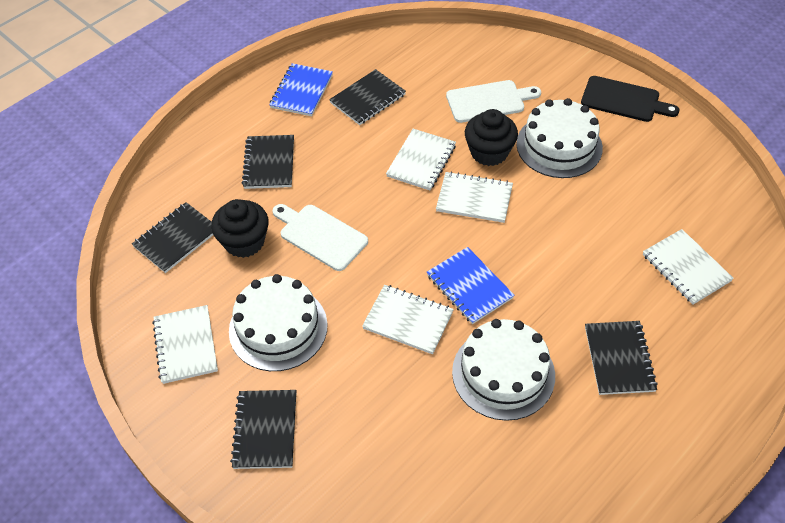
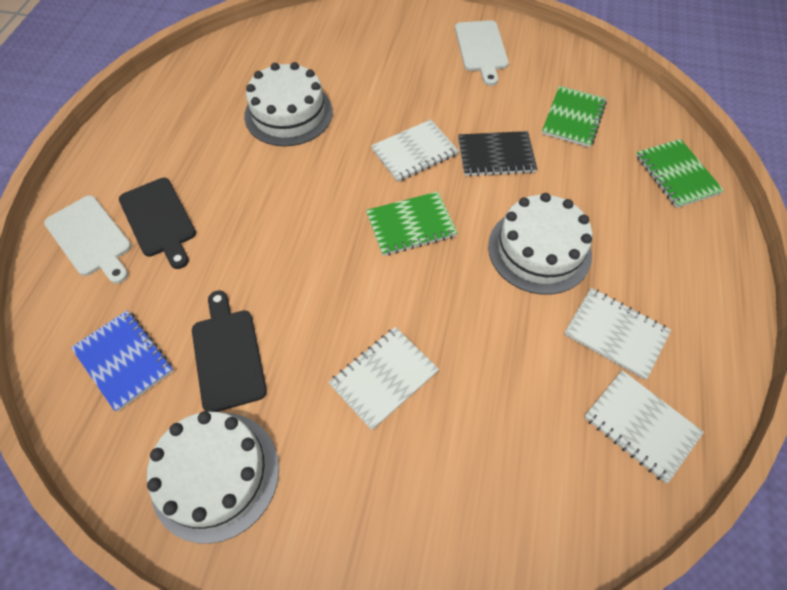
black cupcake: 2 -> 0
black cutting board: 1 -> 2
black notebook: 5 -> 1
blue notebook: 2 -> 1
green notebook: 0 -> 3
white notebook: 5 -> 4

